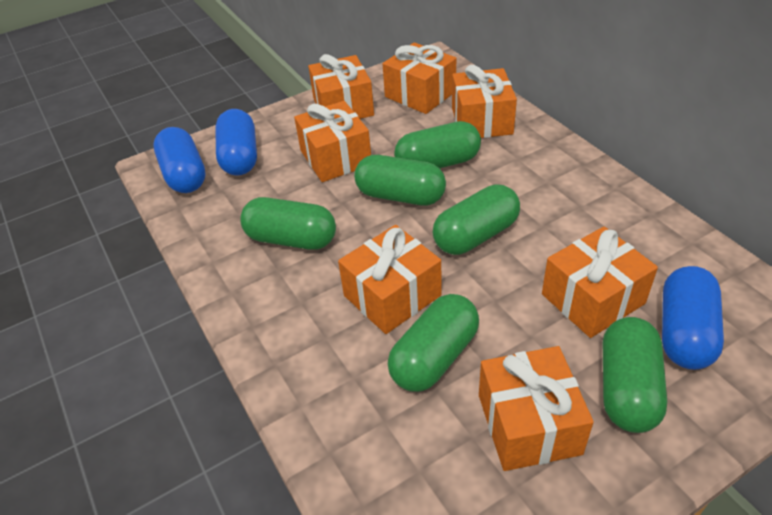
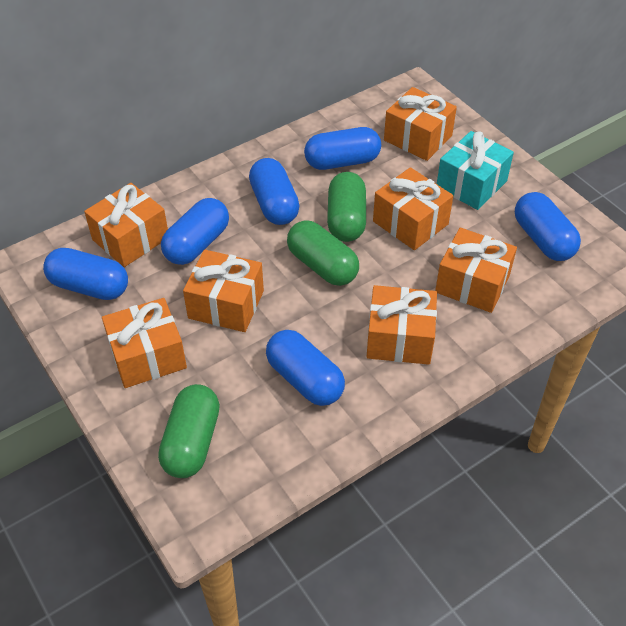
blue capsule: 3 -> 6
green capsule: 6 -> 3
turquoise gift: 0 -> 1

